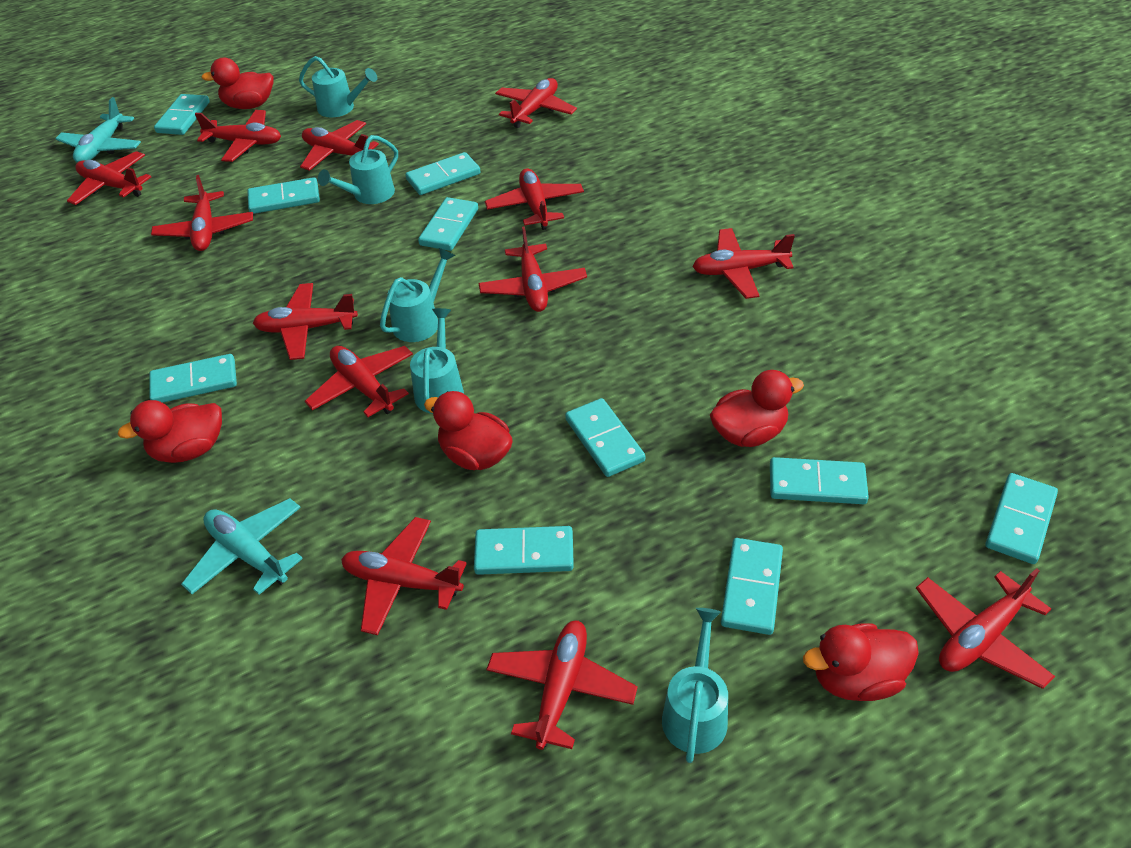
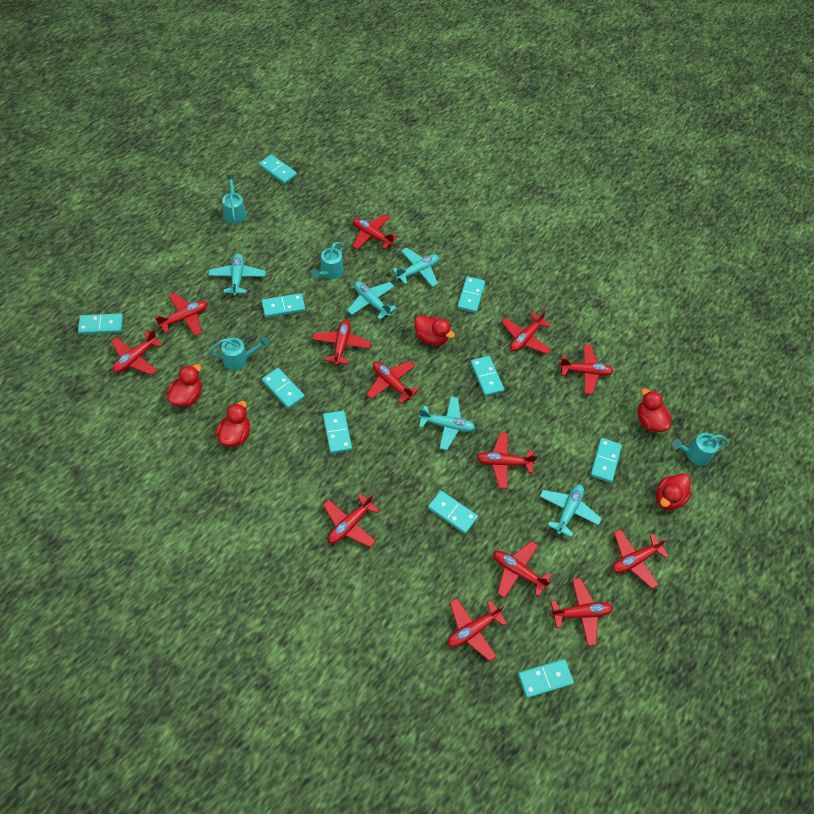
turquoise plane: 2 -> 5
turquoise watering can: 5 -> 4

